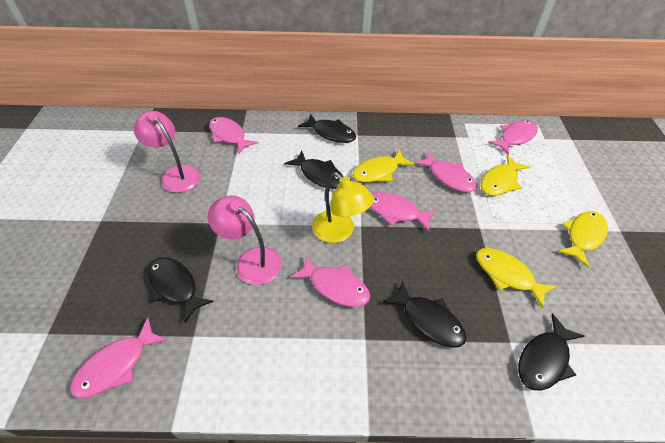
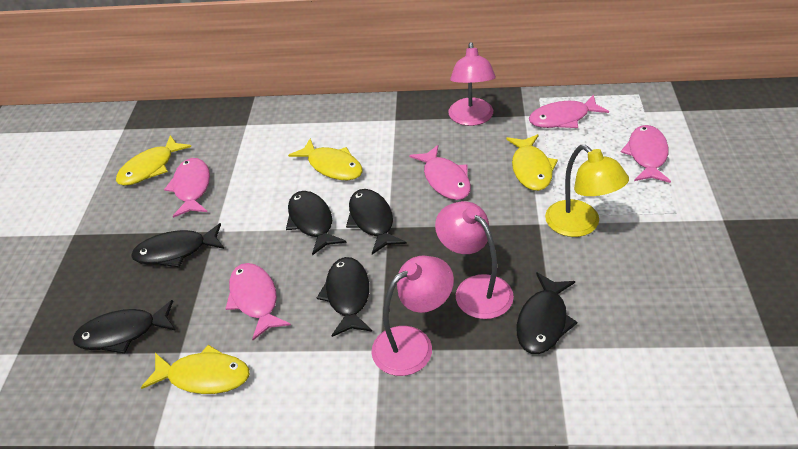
black fish: 5 -> 6
pink fish: 6 -> 5
pink lamp: 2 -> 3

